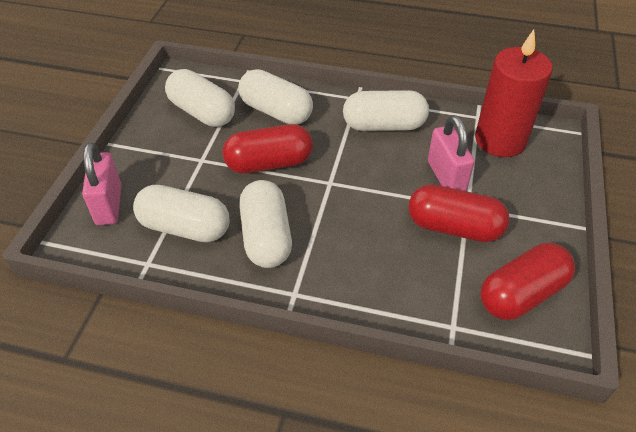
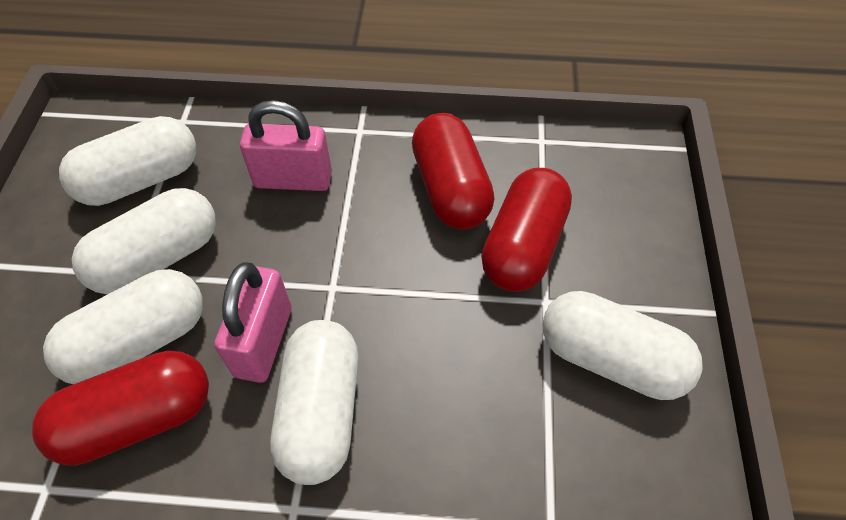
red candle: 1 -> 0

